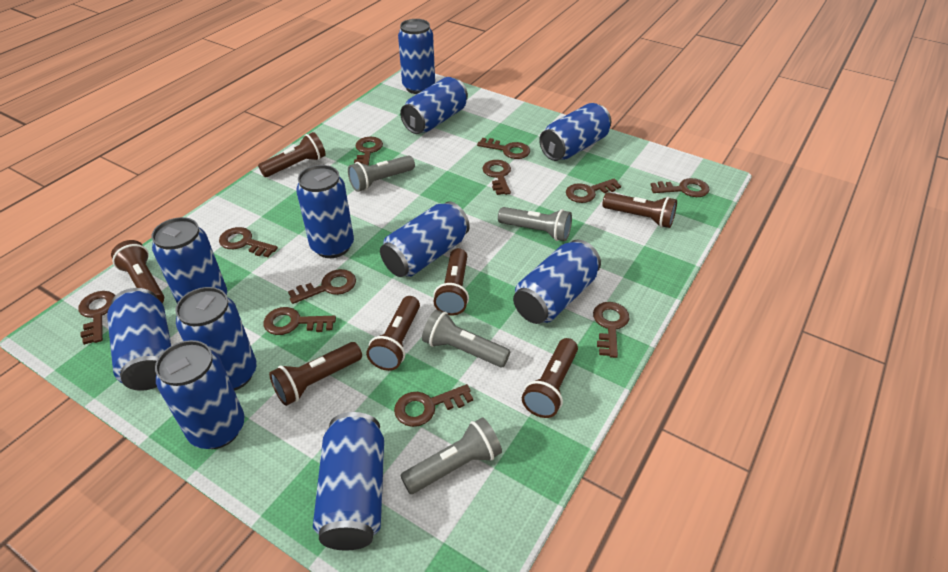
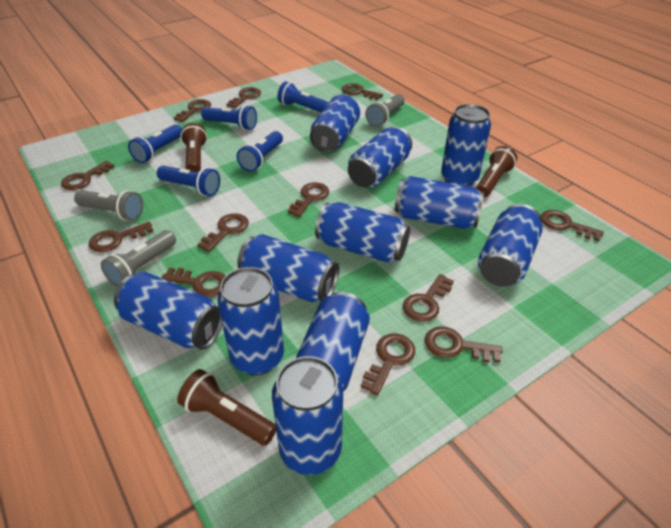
blue flashlight: 0 -> 5
brown flashlight: 7 -> 3
brown key: 11 -> 12
grey flashlight: 4 -> 3

